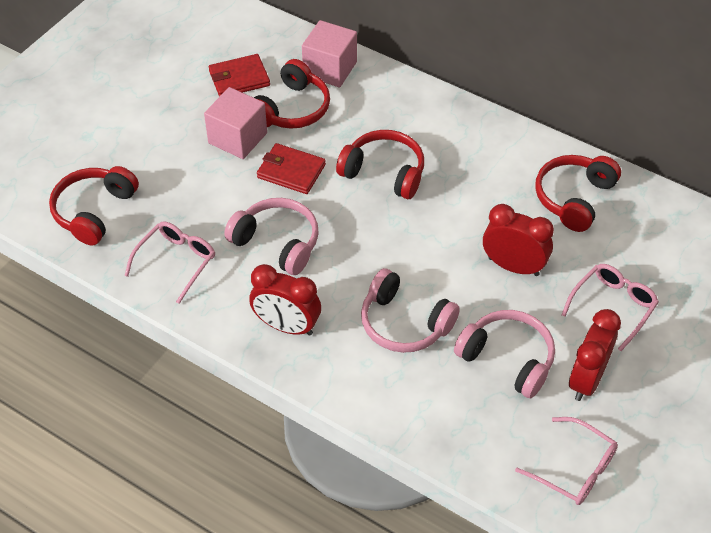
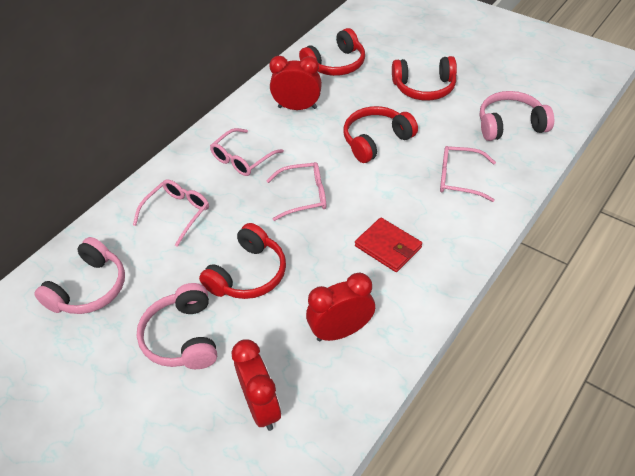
pink cube: 2 -> 0
pink glasses: 3 -> 4
red wallet: 2 -> 1

